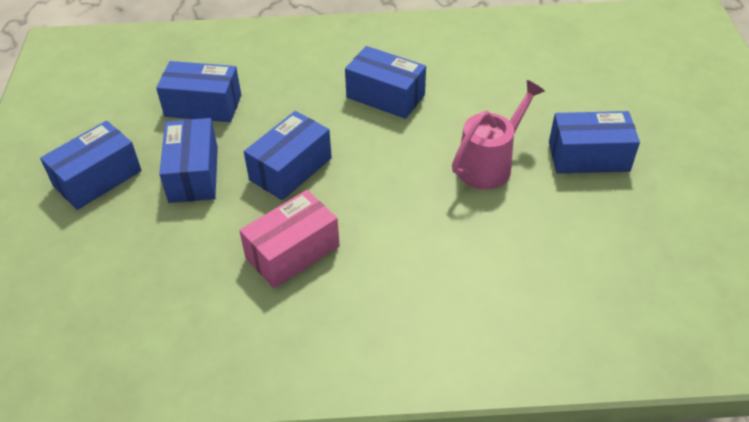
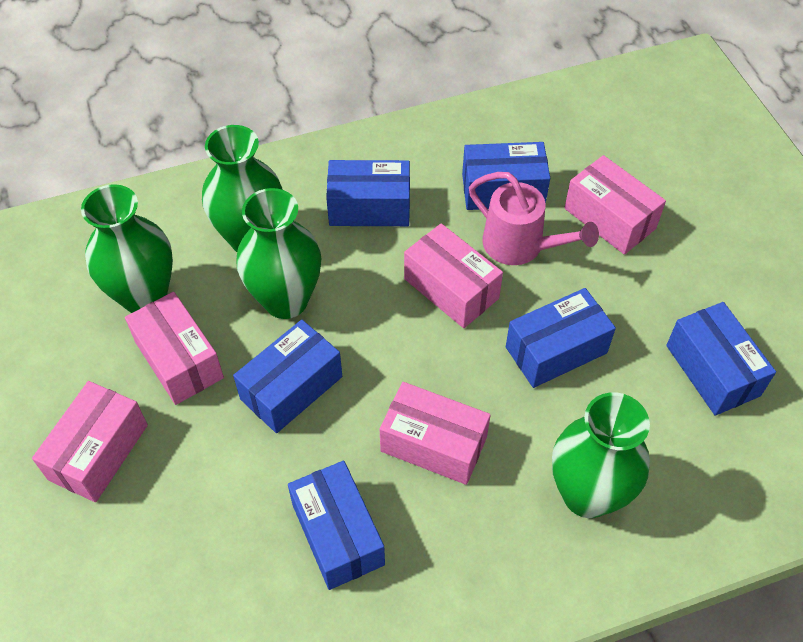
green vase: 0 -> 4
pink box: 1 -> 5

